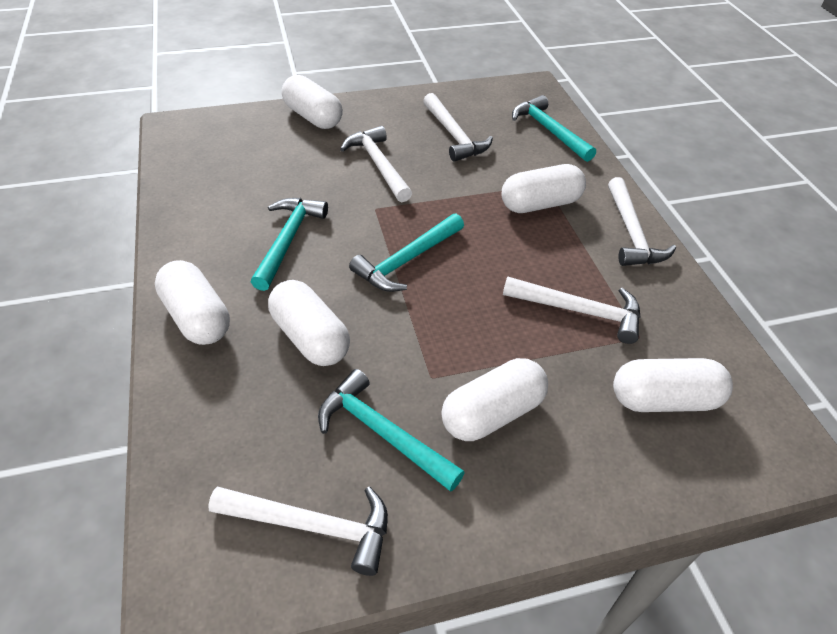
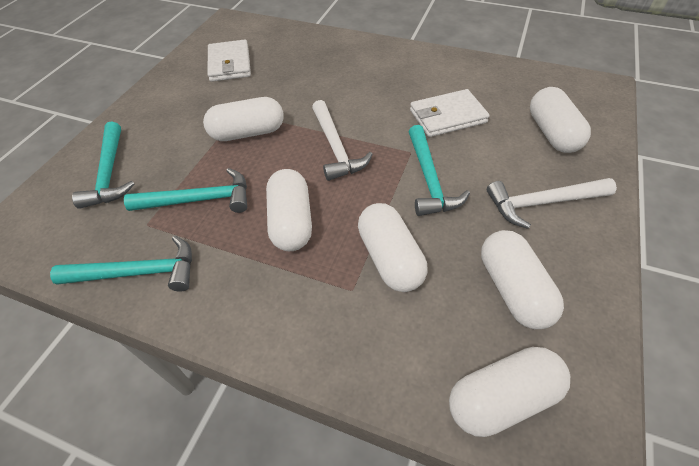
white hammer: 5 -> 2
white wallet: 0 -> 2

